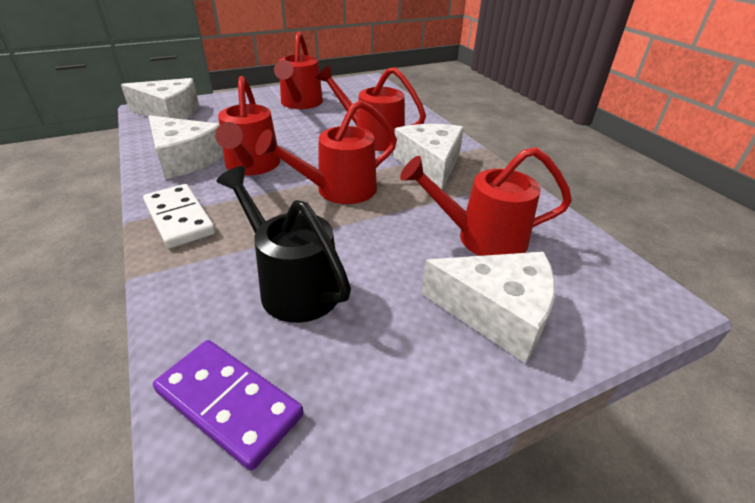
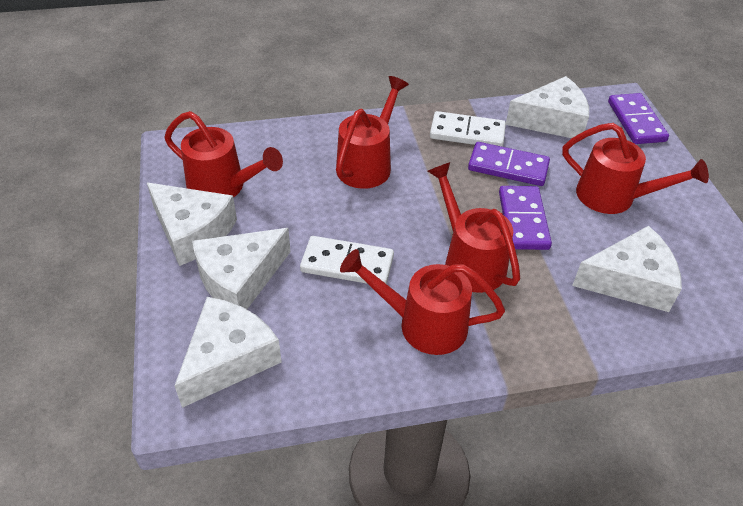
black watering can: 1 -> 0
purple domino: 1 -> 3
white cheese: 4 -> 5
white domino: 1 -> 2

